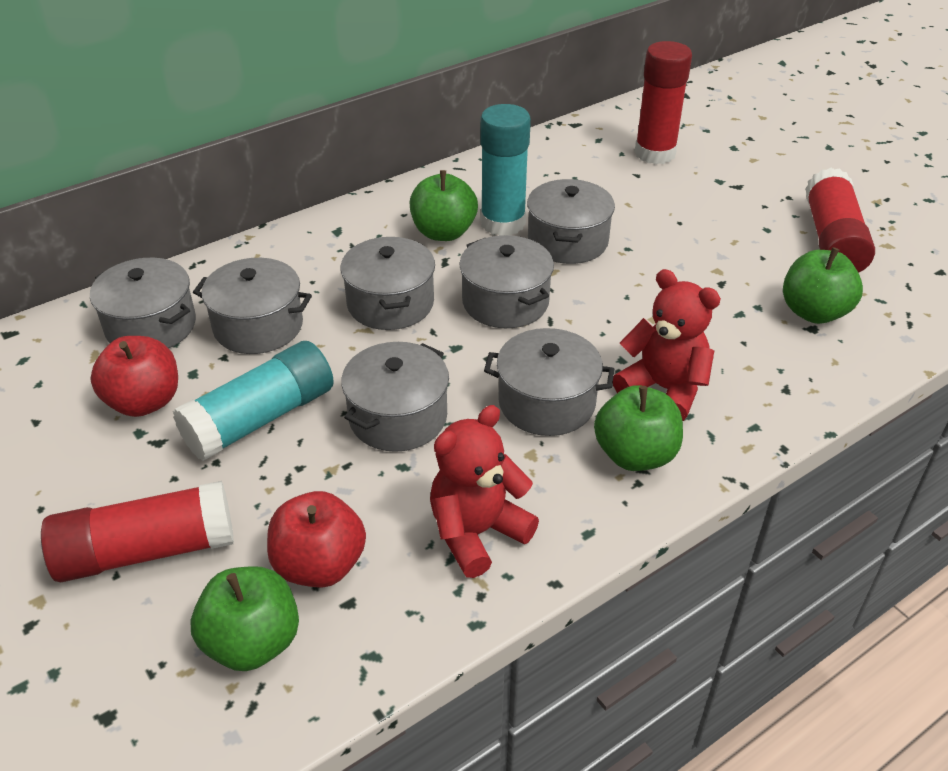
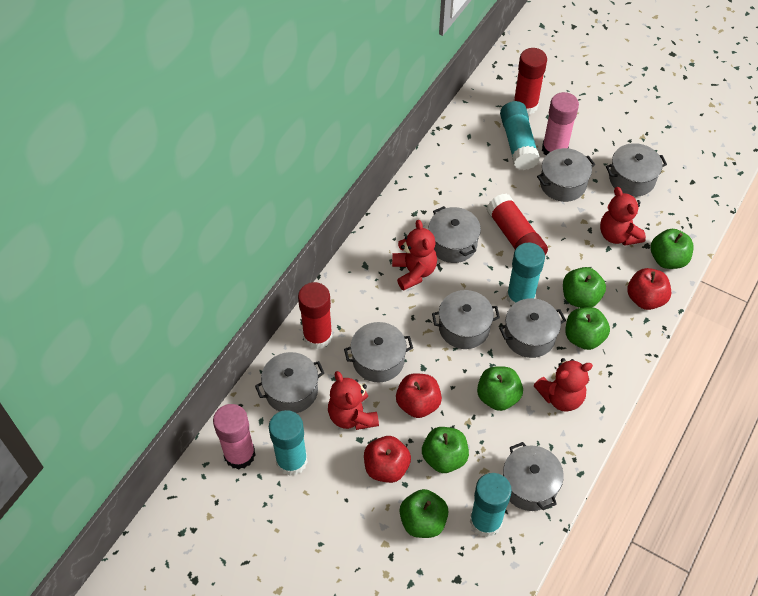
green apple: 4 -> 6
grey pot: 7 -> 8
pink glue stick: 0 -> 2
red apple: 2 -> 3
red teddy bear: 2 -> 4
turquoise glue stick: 2 -> 4

